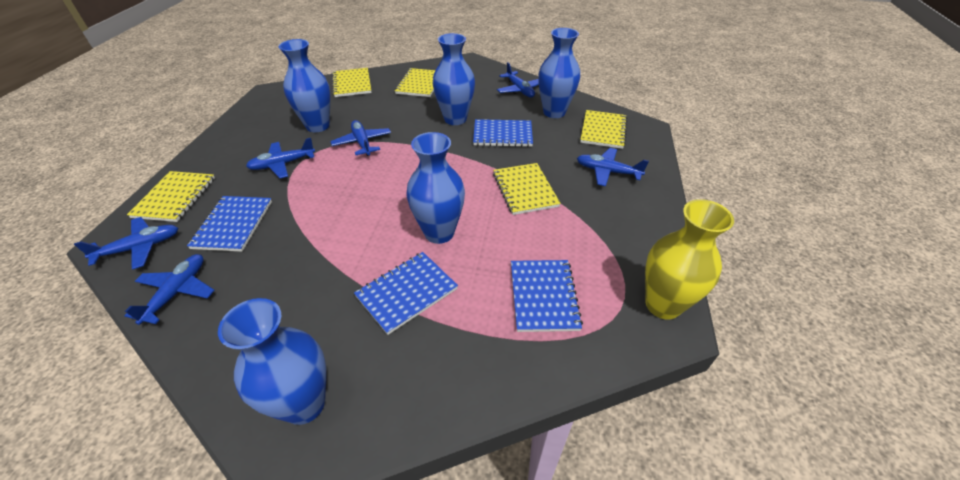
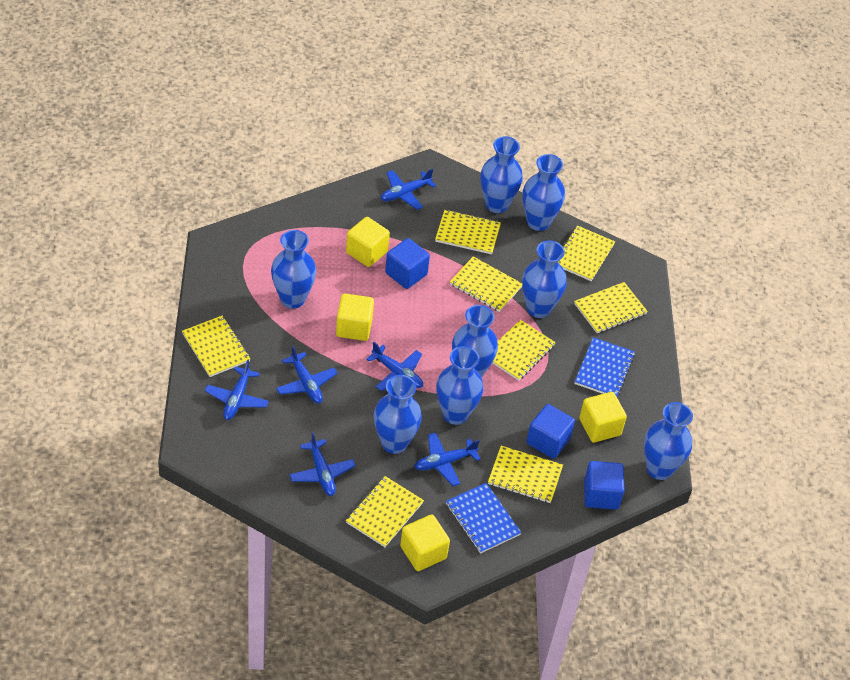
blue cube: 0 -> 3
blue notebook: 4 -> 2
blue vase: 5 -> 8
yellow cube: 0 -> 4
yellow notebook: 5 -> 8
yellow vase: 1 -> 0

